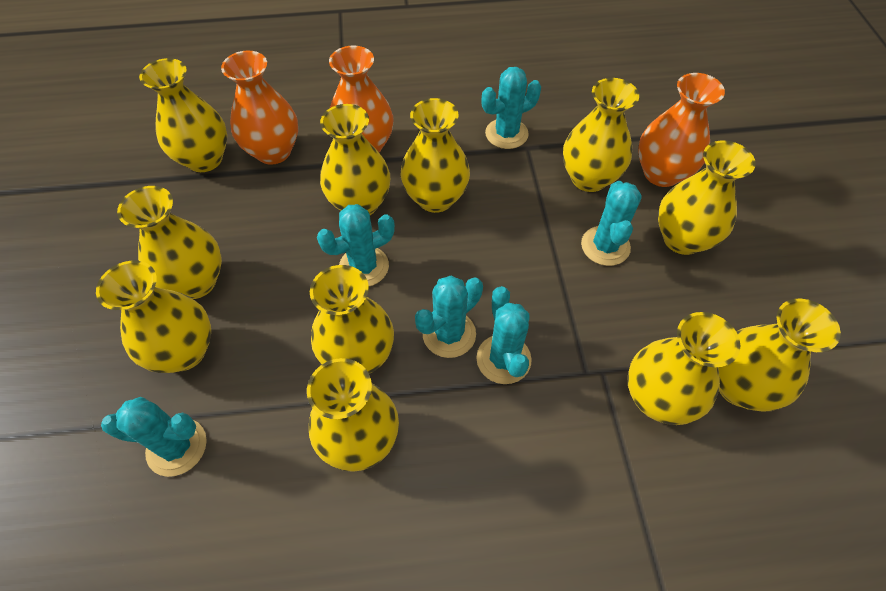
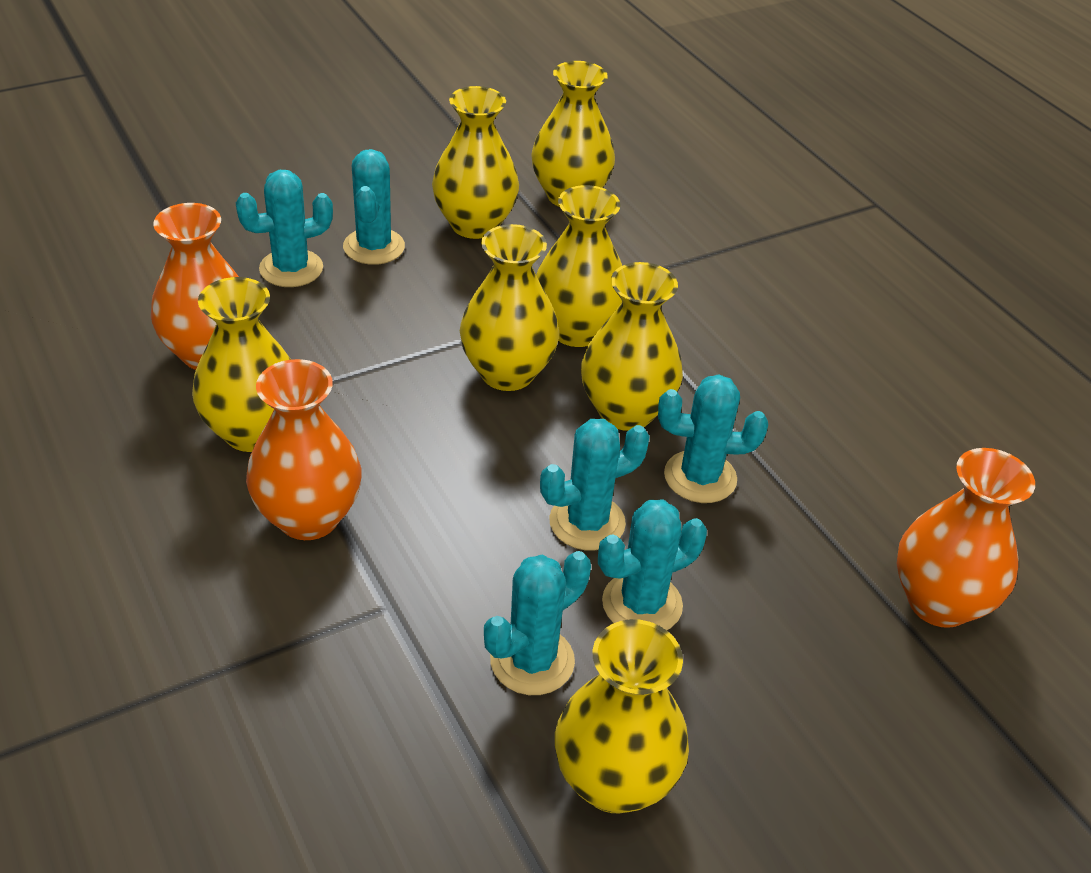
yellow vase: 11 -> 7

